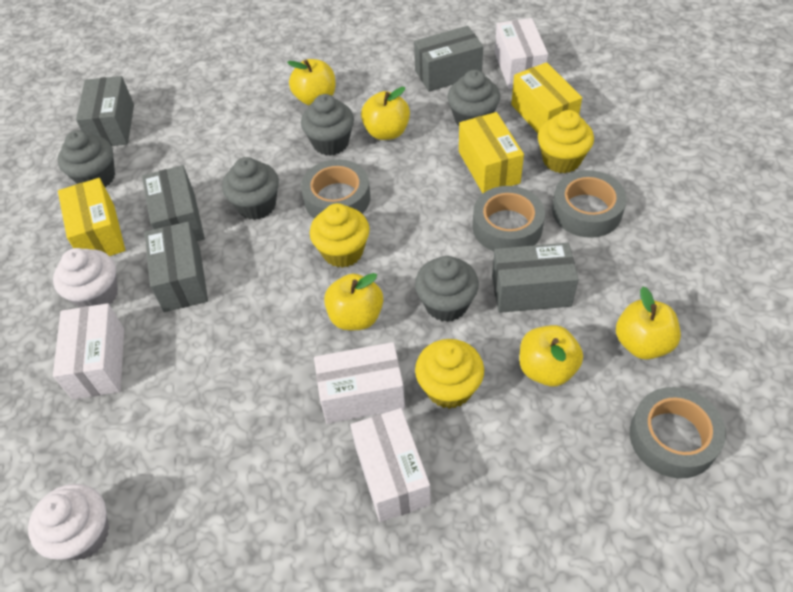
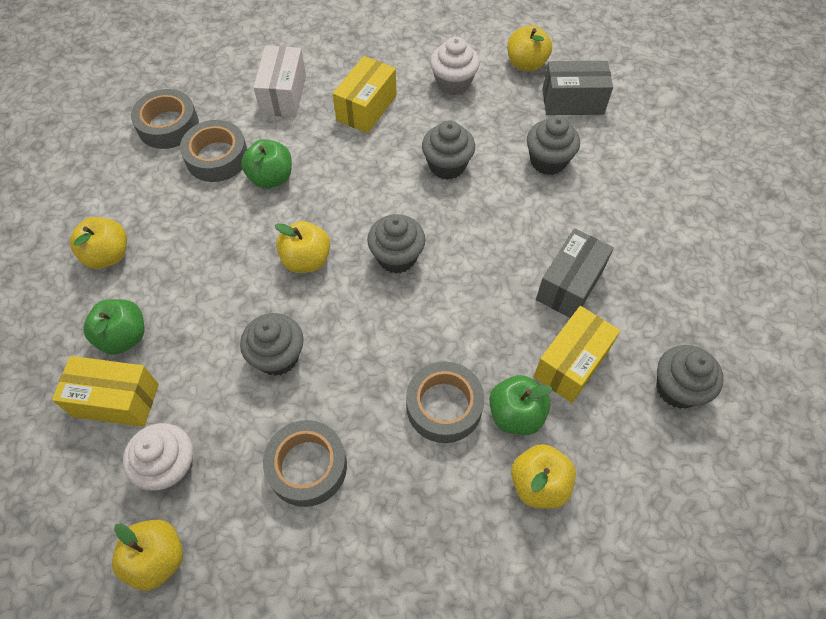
green apple: 0 -> 3
grey box: 5 -> 2
white box: 4 -> 1
yellow cupcake: 3 -> 0

